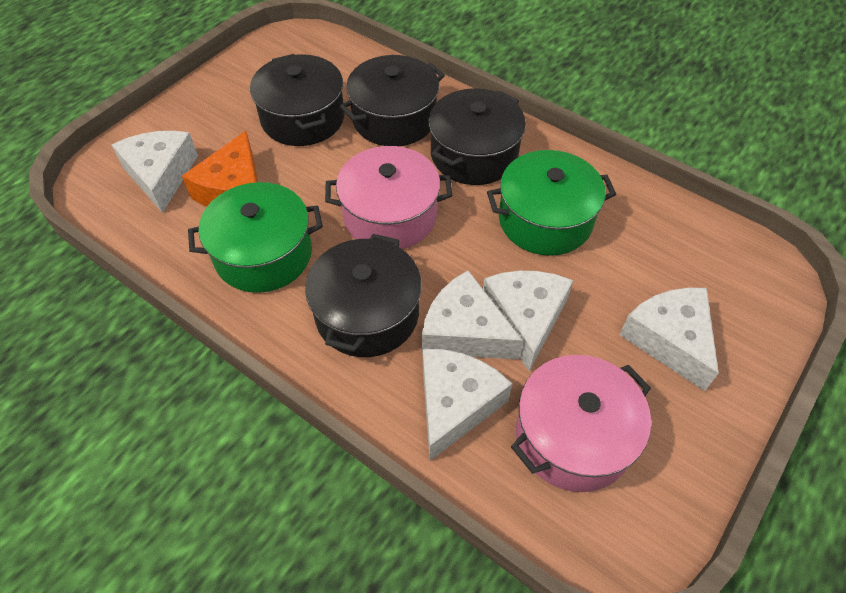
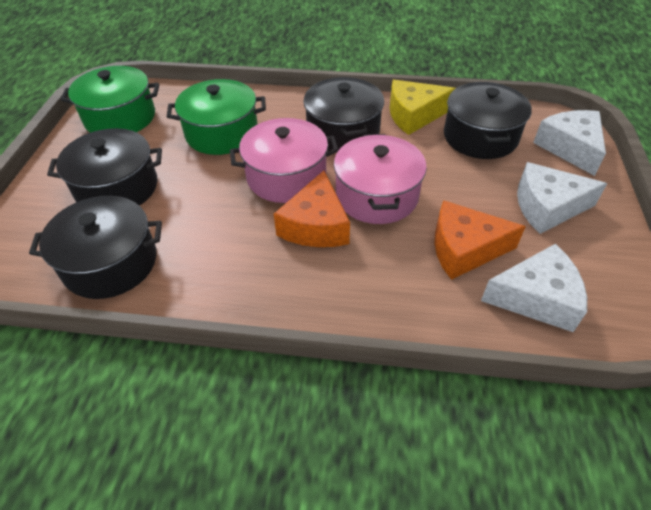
orange cheese: 1 -> 2
white cheese: 5 -> 3
yellow cheese: 0 -> 1

